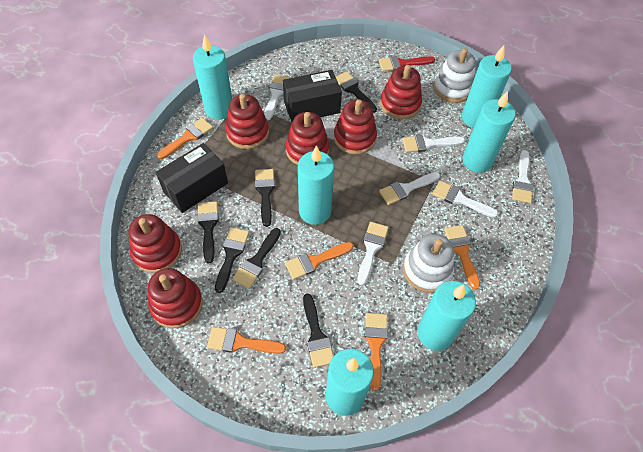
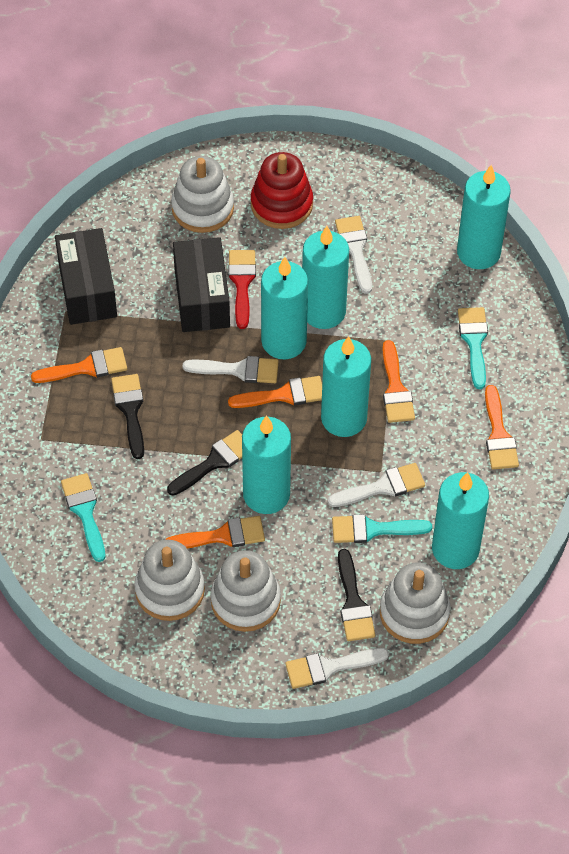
black brush: 6 -> 3
red stacking toy: 6 -> 1
turquoise brush: 0 -> 3
white brush: 6 -> 4
white stacking toy: 2 -> 4

